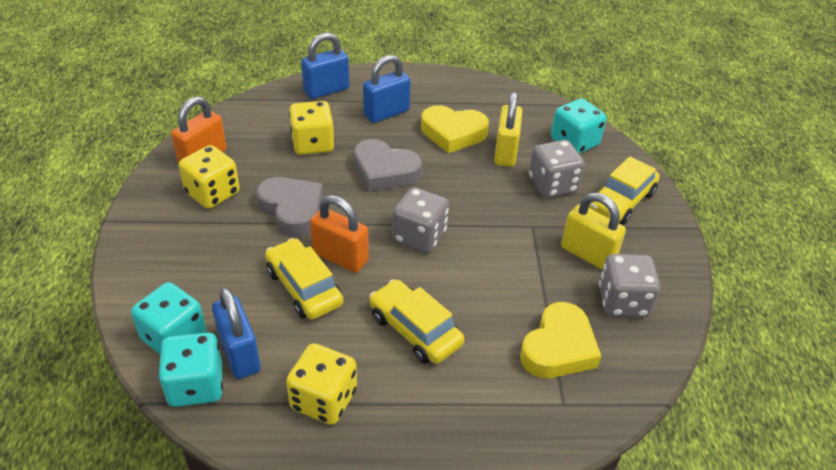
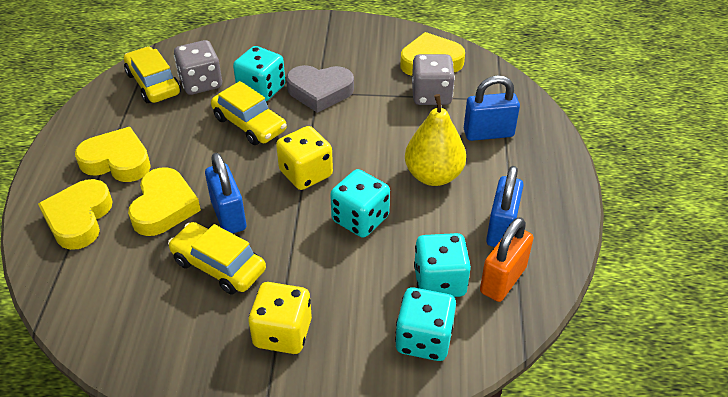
grey dice: 3 -> 2
grey heart: 2 -> 1
orange padlock: 2 -> 1
turquoise dice: 3 -> 4
yellow dice: 3 -> 2
yellow heart: 2 -> 4
yellow padlock: 2 -> 0
yellow pear: 0 -> 1

